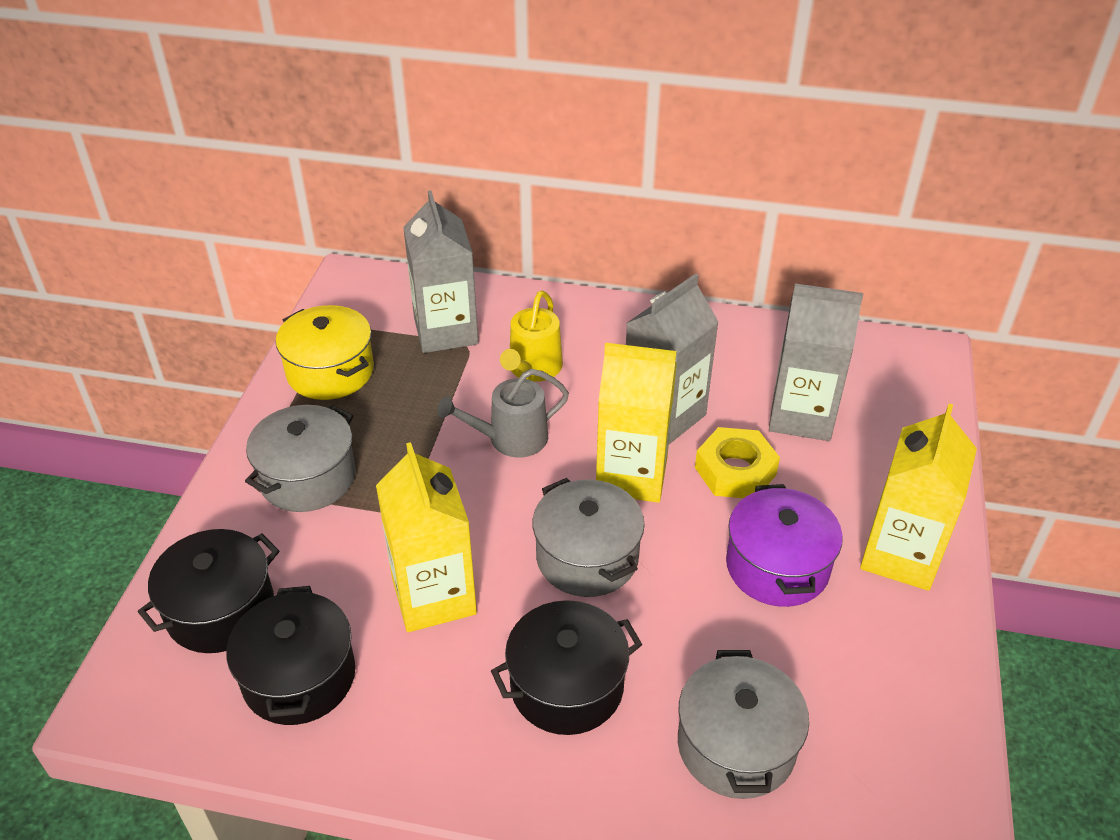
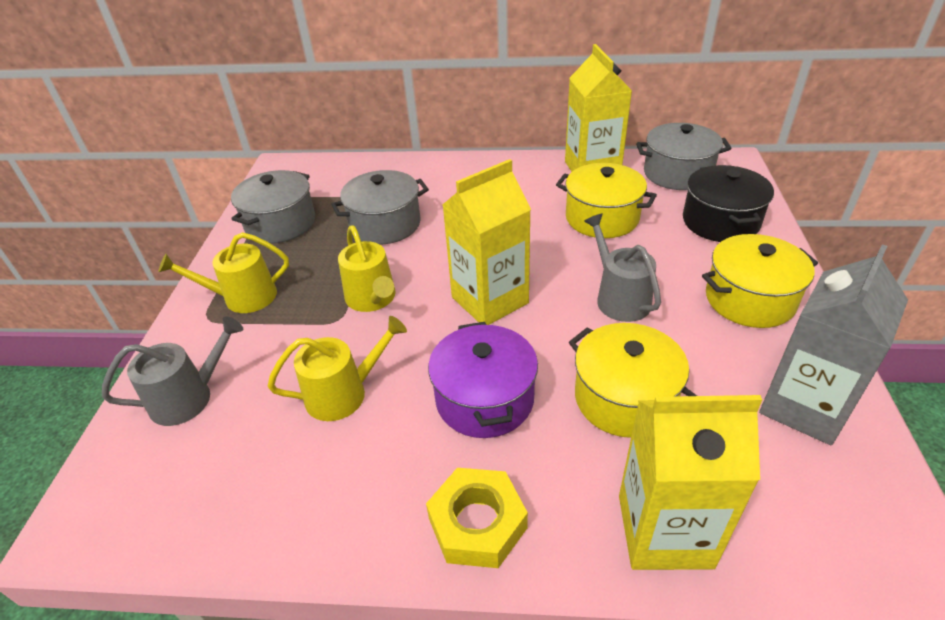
black pot: 3 -> 1
grey carton: 3 -> 1
grey watering can: 1 -> 2
yellow pot: 1 -> 3
yellow watering can: 1 -> 3

